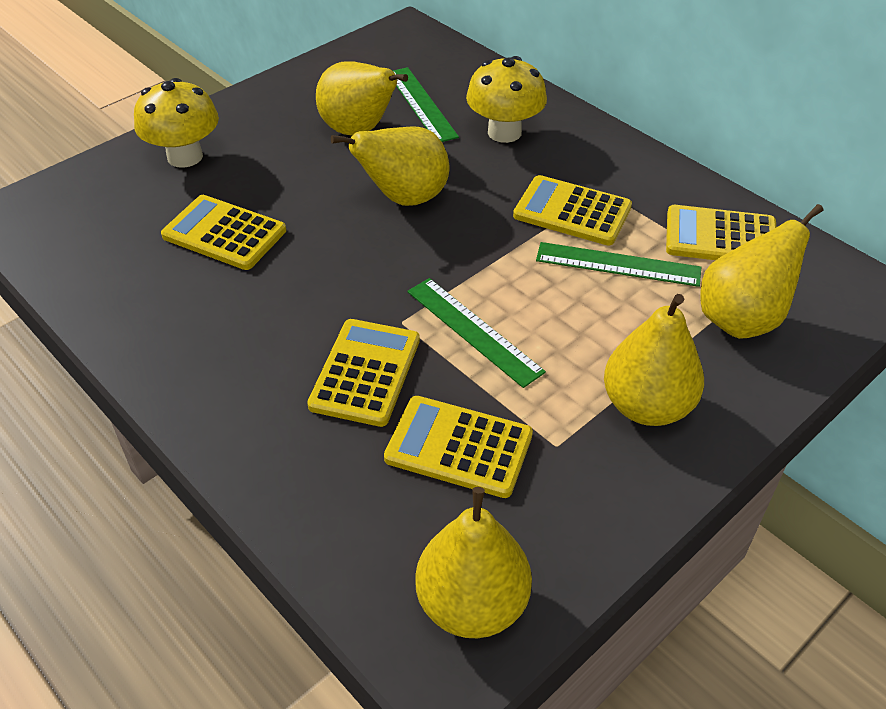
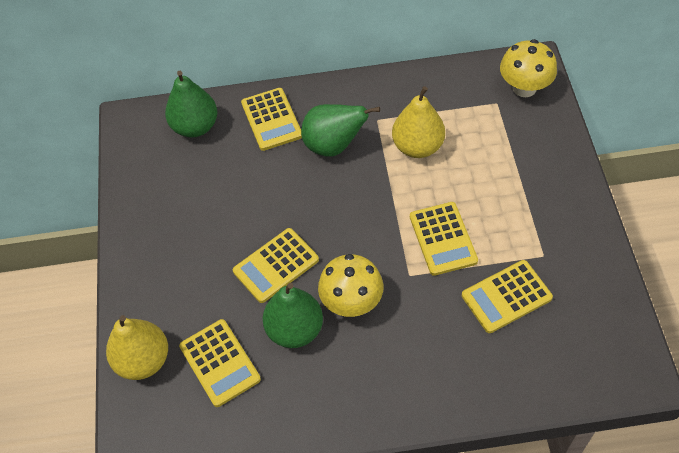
green pear: 0 -> 3
green ruler: 3 -> 0
yellow pear: 5 -> 2

